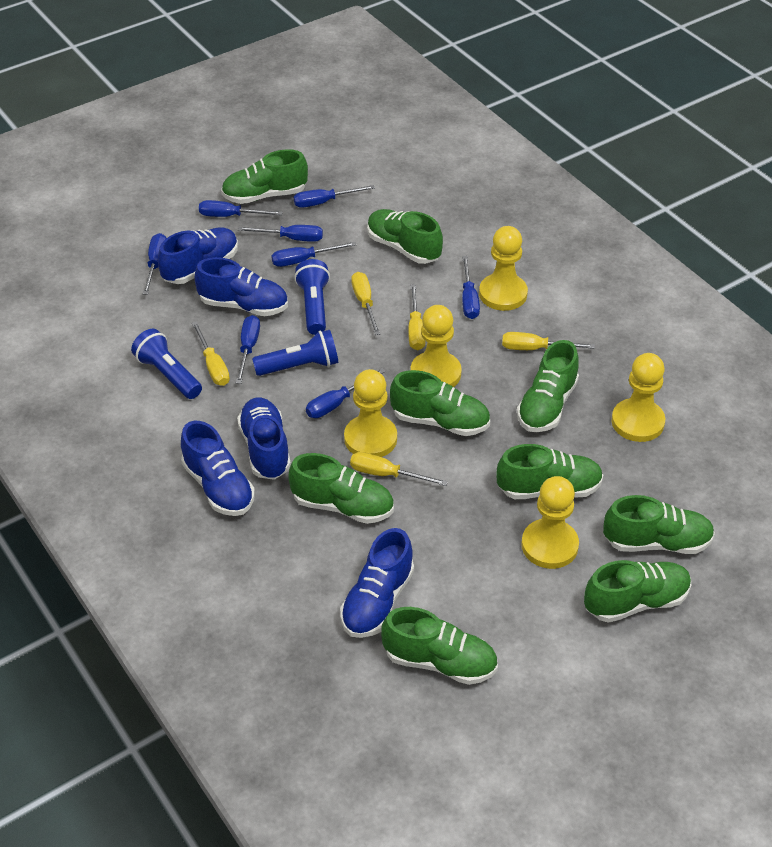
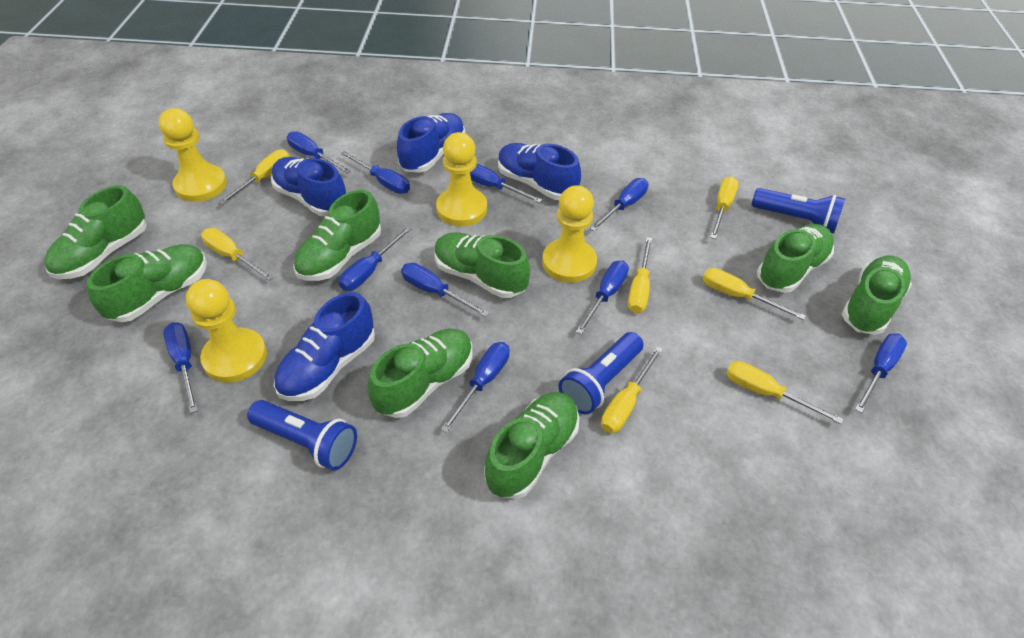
blue screwdriver: 8 -> 10
blue shoe: 5 -> 4
green shoe: 9 -> 8
yellow pawn: 5 -> 4
yellow screwdriver: 5 -> 7

